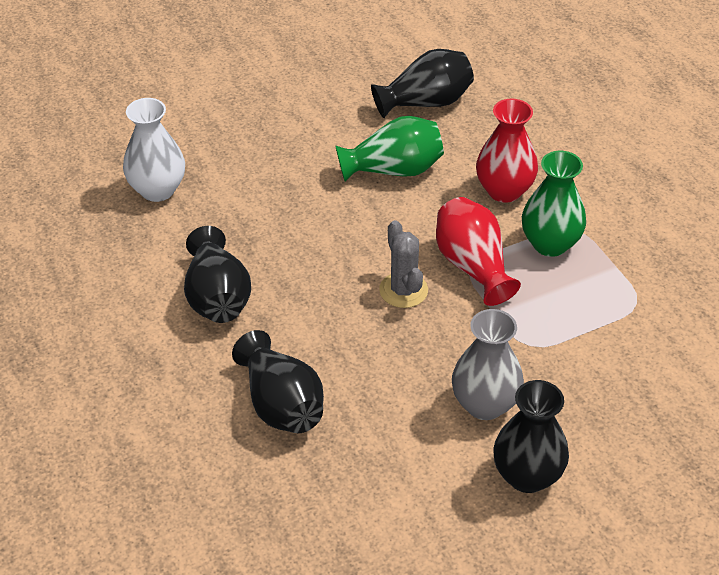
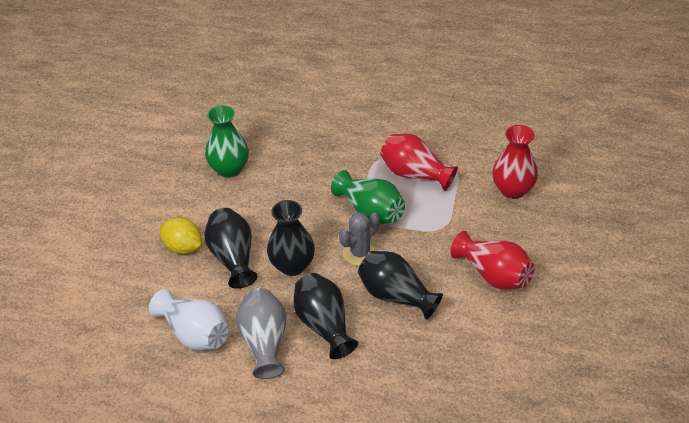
red vase: 2 -> 3
yellow lemon: 0 -> 1

